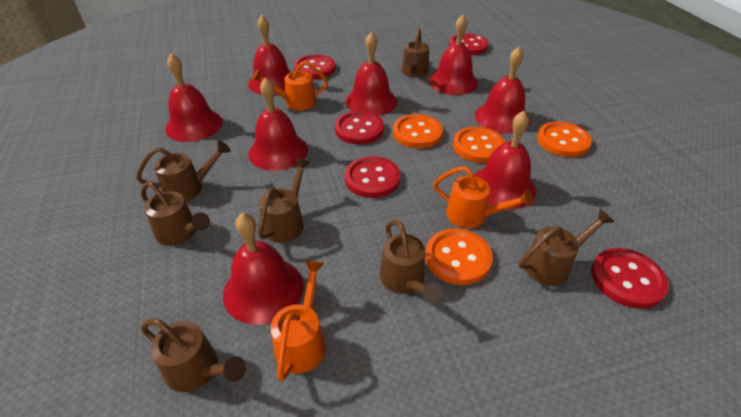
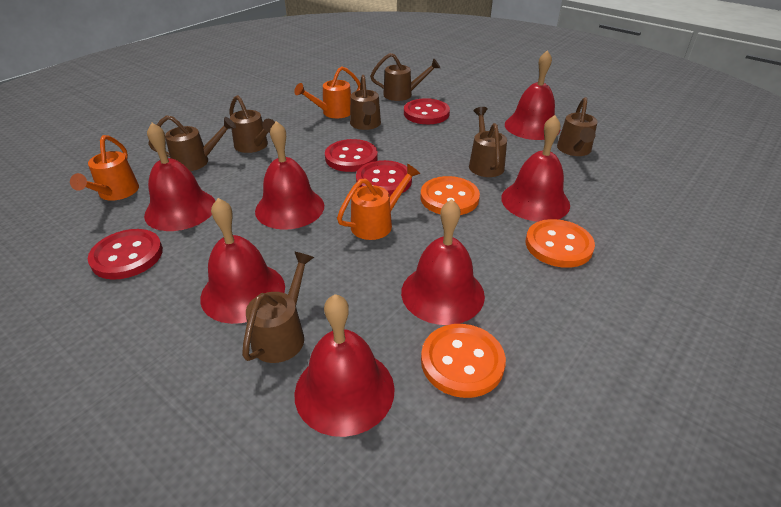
orange button: 4 -> 3
red bell: 8 -> 7
red button: 5 -> 4

